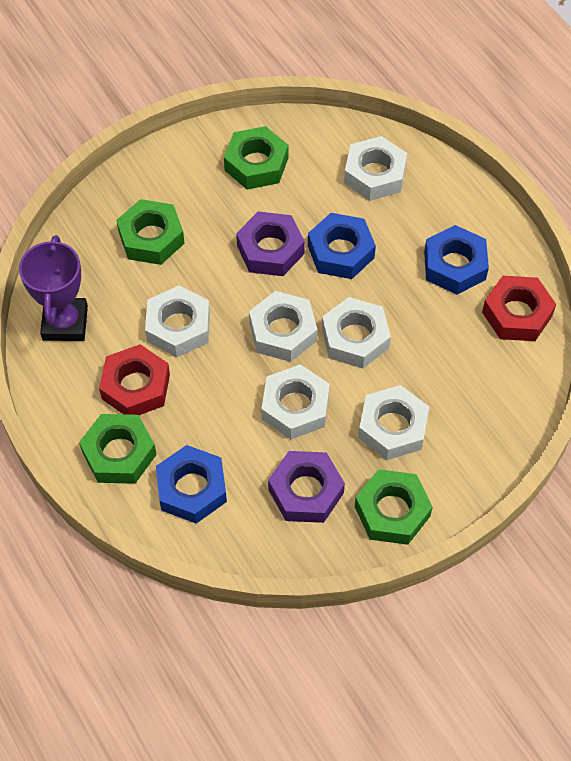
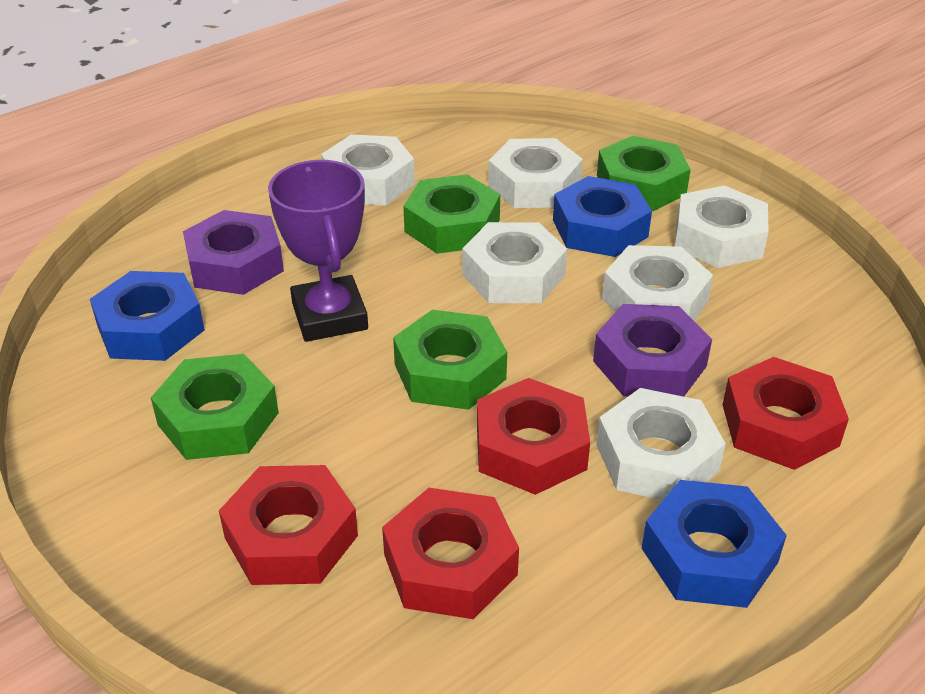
red nut: 2 -> 4

